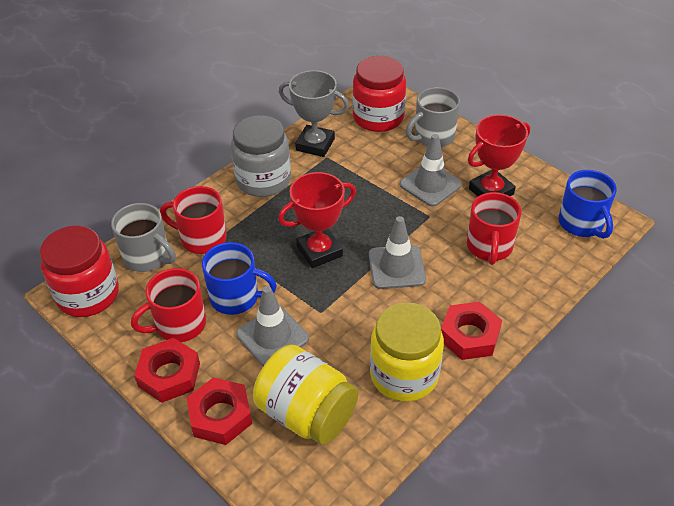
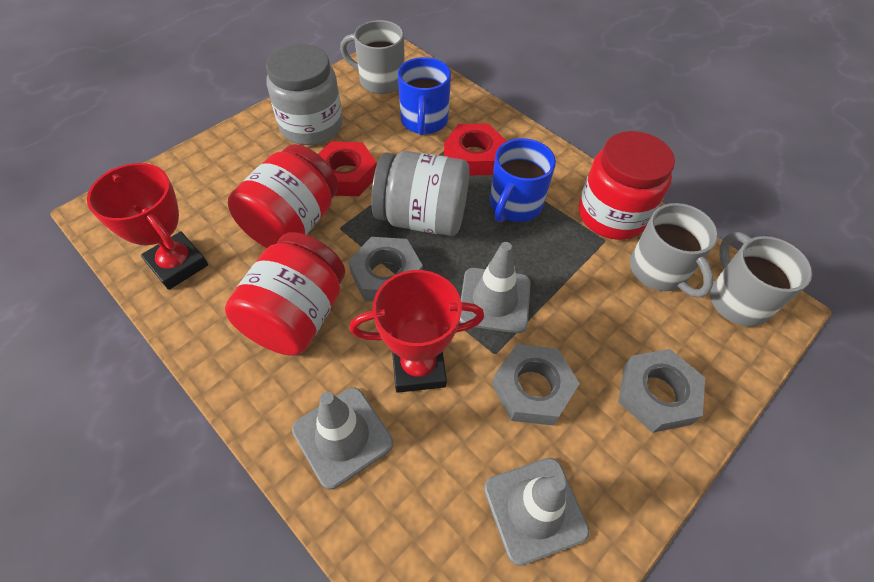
grey jar: 1 -> 2
grey mug: 2 -> 3
grey nut: 0 -> 3
grey trophy: 1 -> 0
red jar: 2 -> 3
red mug: 3 -> 0
red nut: 3 -> 2
yellow jar: 2 -> 0

